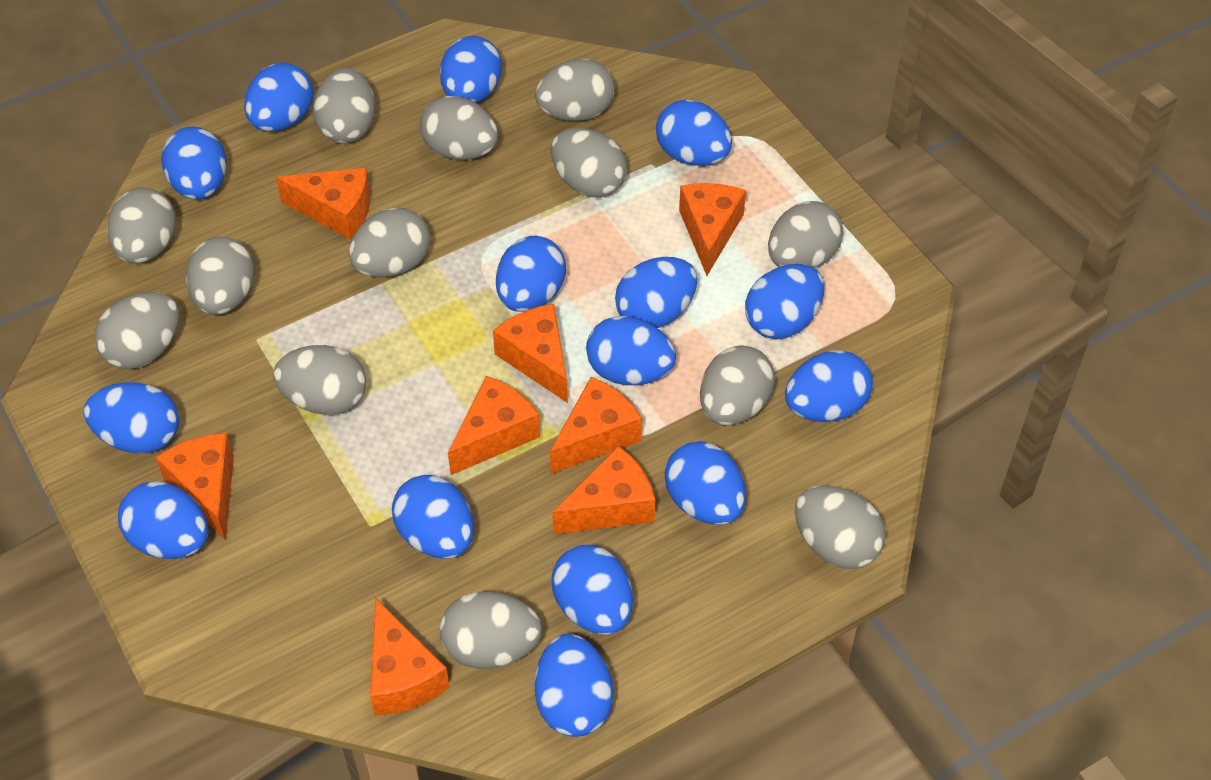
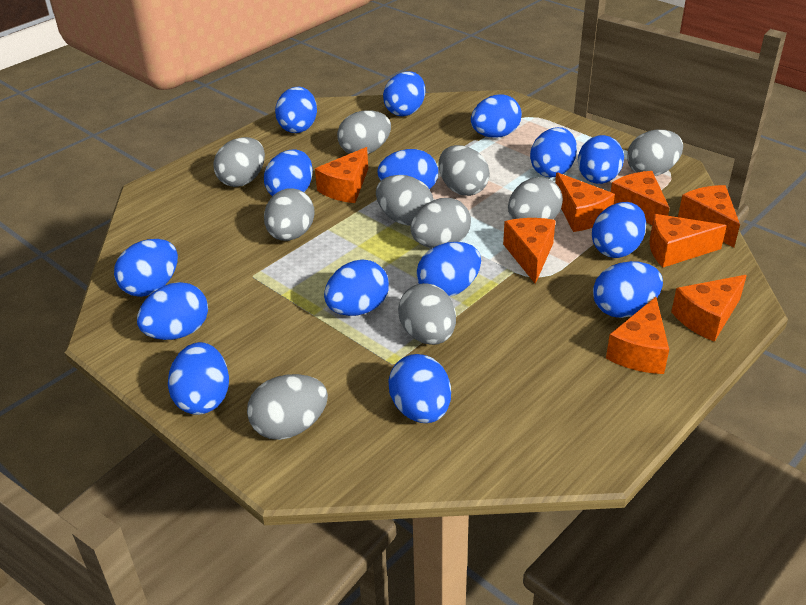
grey egg: 13 -> 10

